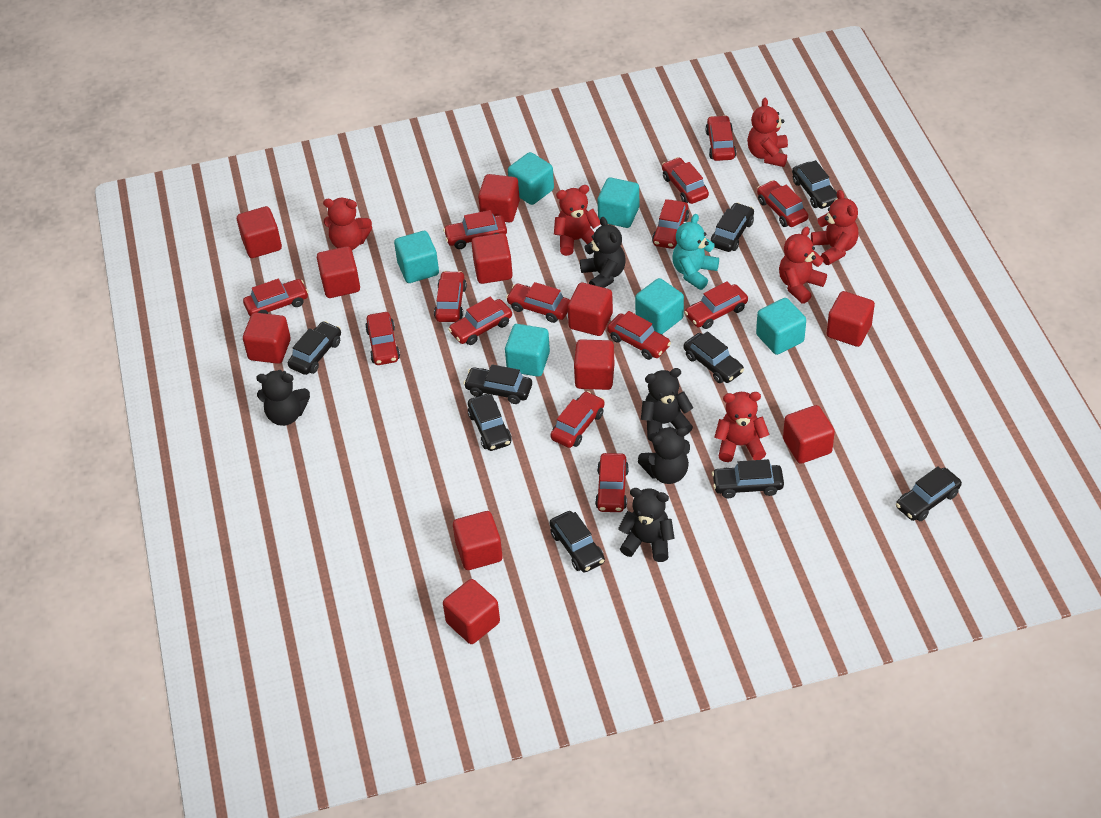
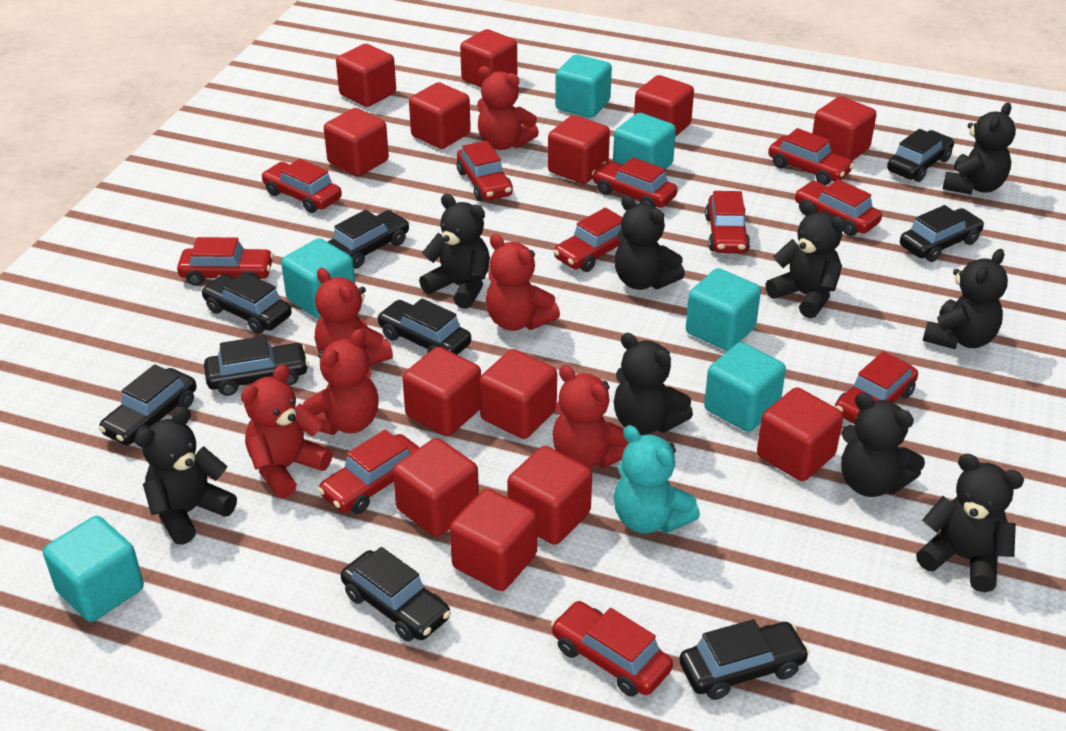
black teddy bear: 5 -> 9
red car: 14 -> 11
red cube: 11 -> 13

